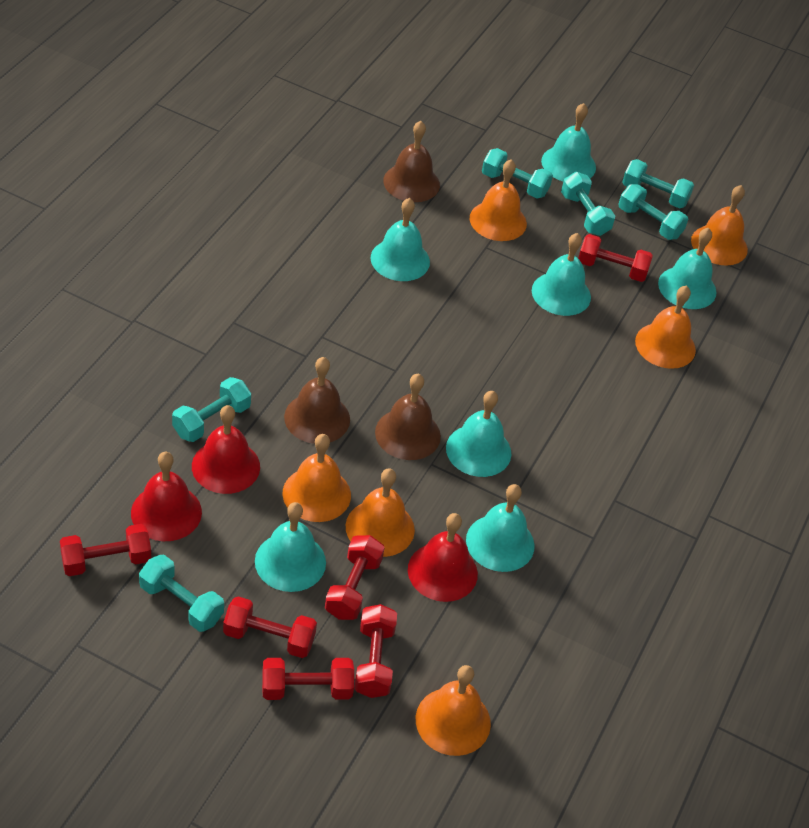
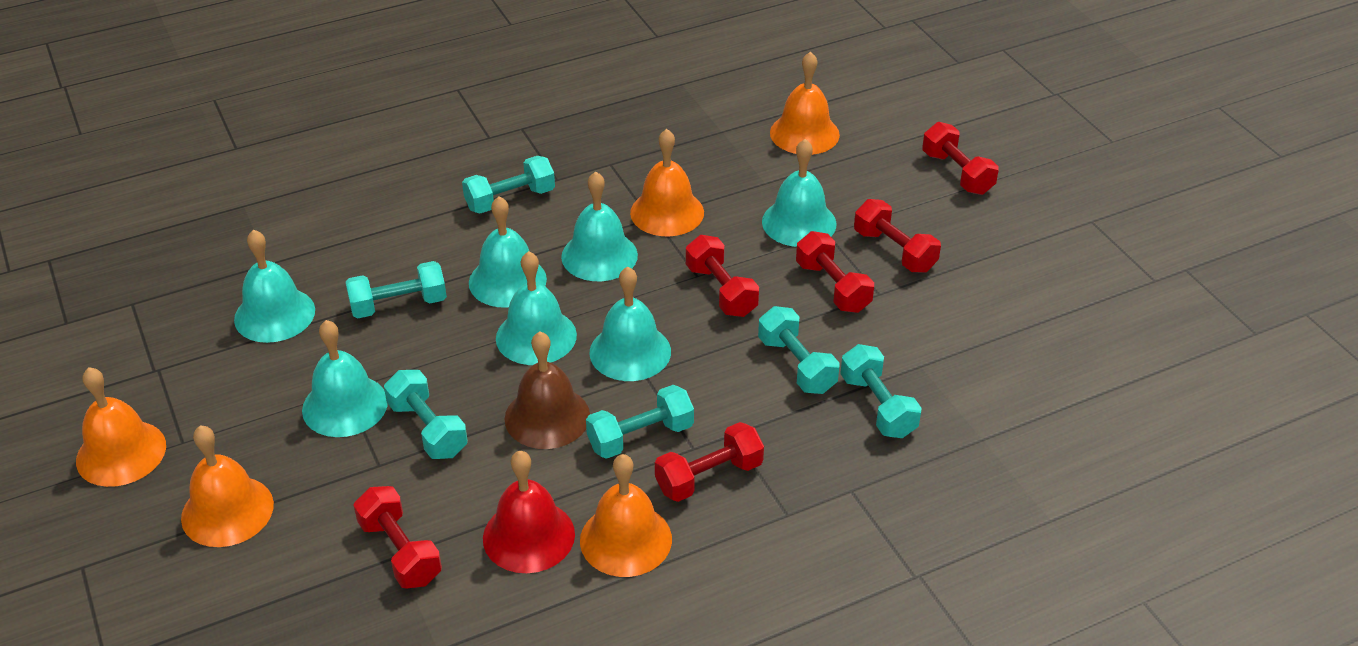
brown bell: 3 -> 1
orange bell: 6 -> 5
red bell: 3 -> 1

